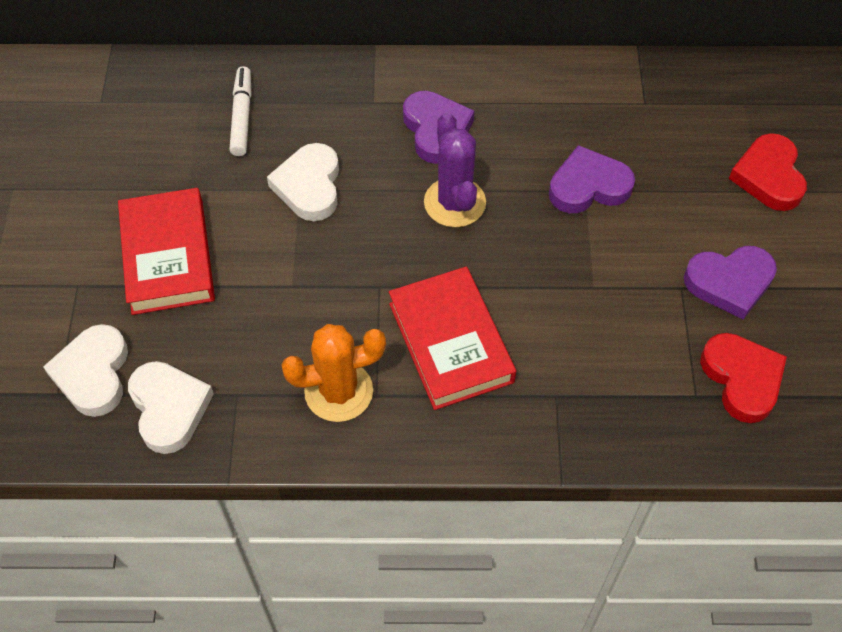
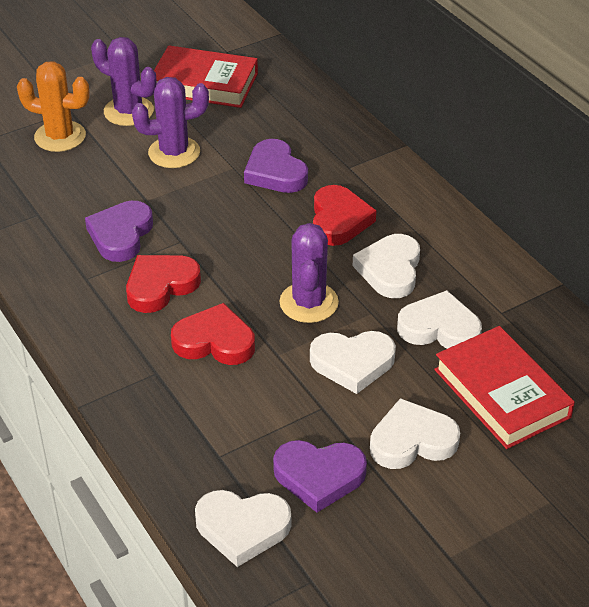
purple cactus: 1 -> 3
red heart: 2 -> 3
white heart: 3 -> 5
white marker: 1 -> 0

